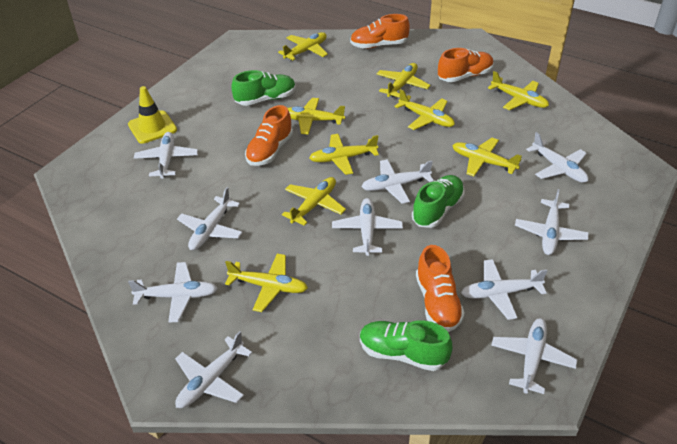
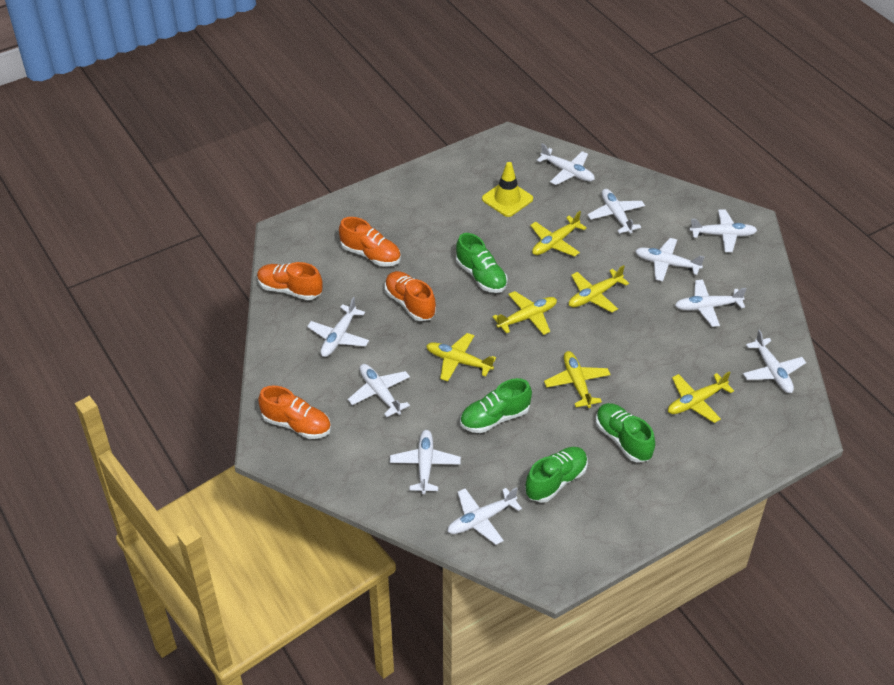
green shoe: 3 -> 4
yellow plane: 9 -> 6

